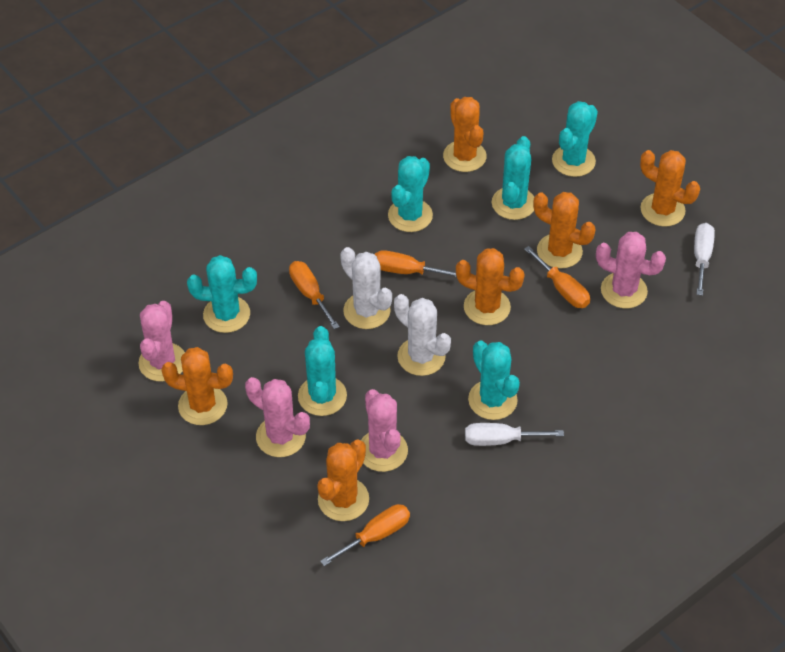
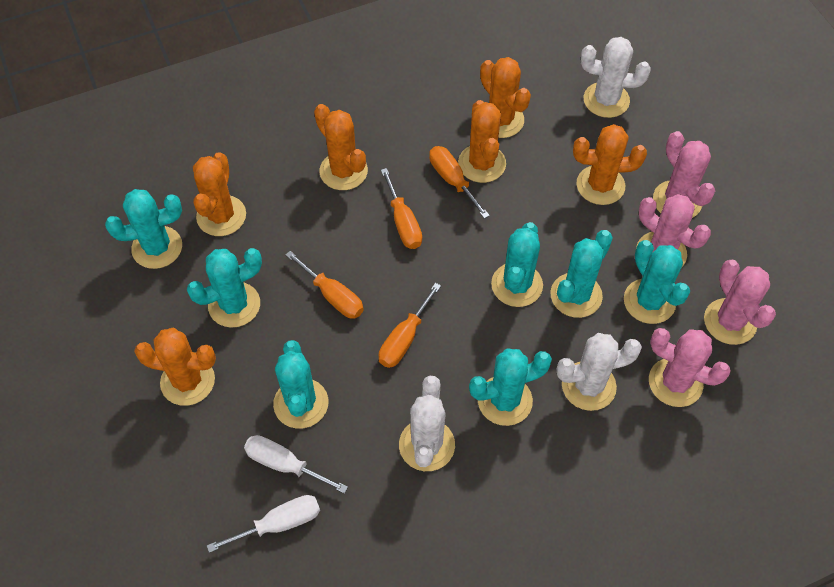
turquoise cactus: 6 -> 7
white cactus: 2 -> 3

